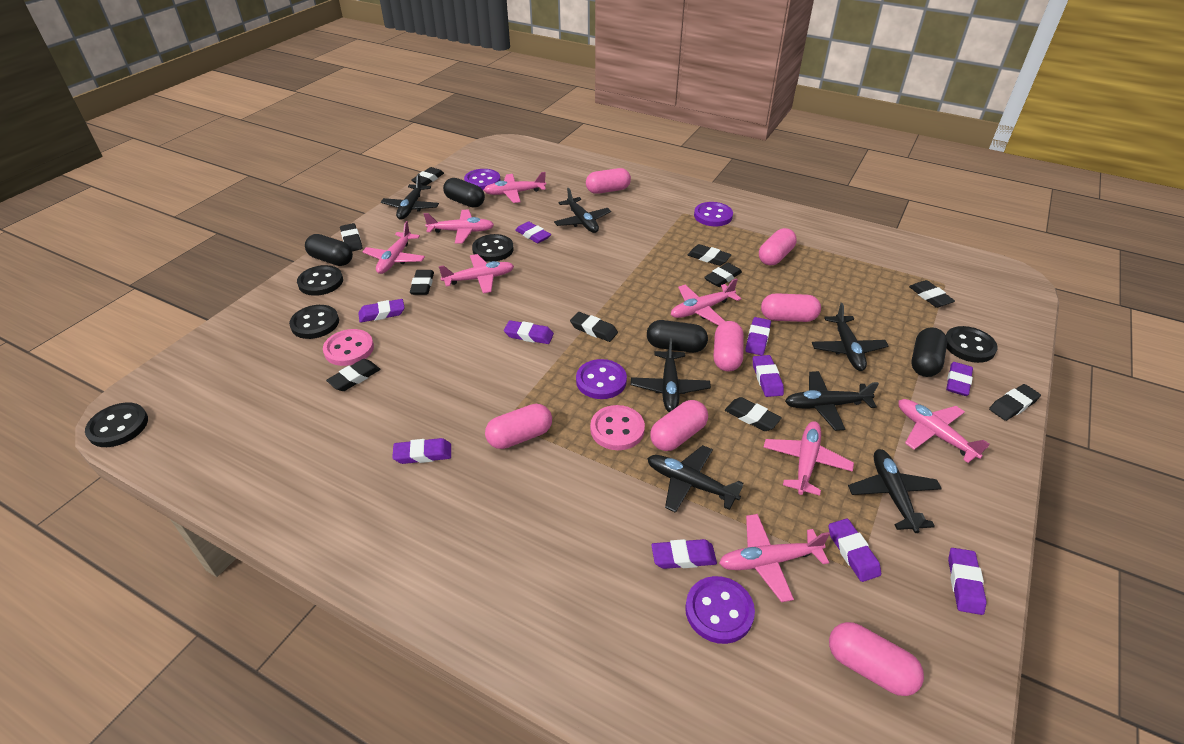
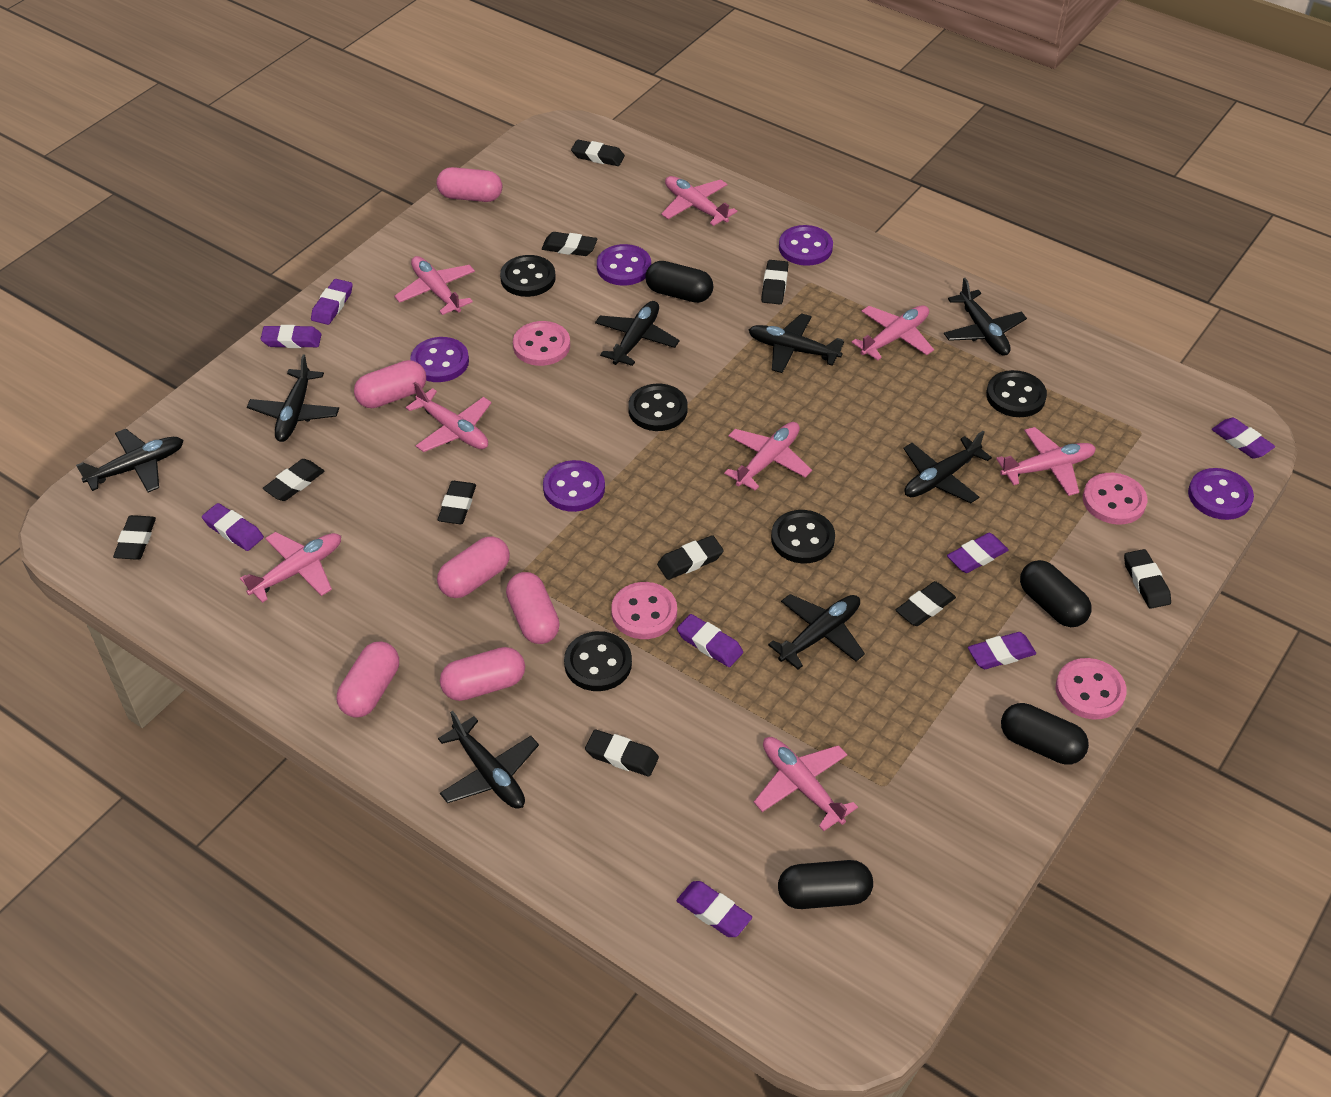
black plane: 7 -> 8
pink button: 2 -> 4
pink capsule: 7 -> 6
purple button: 4 -> 5
purple eraser: 10 -> 8

